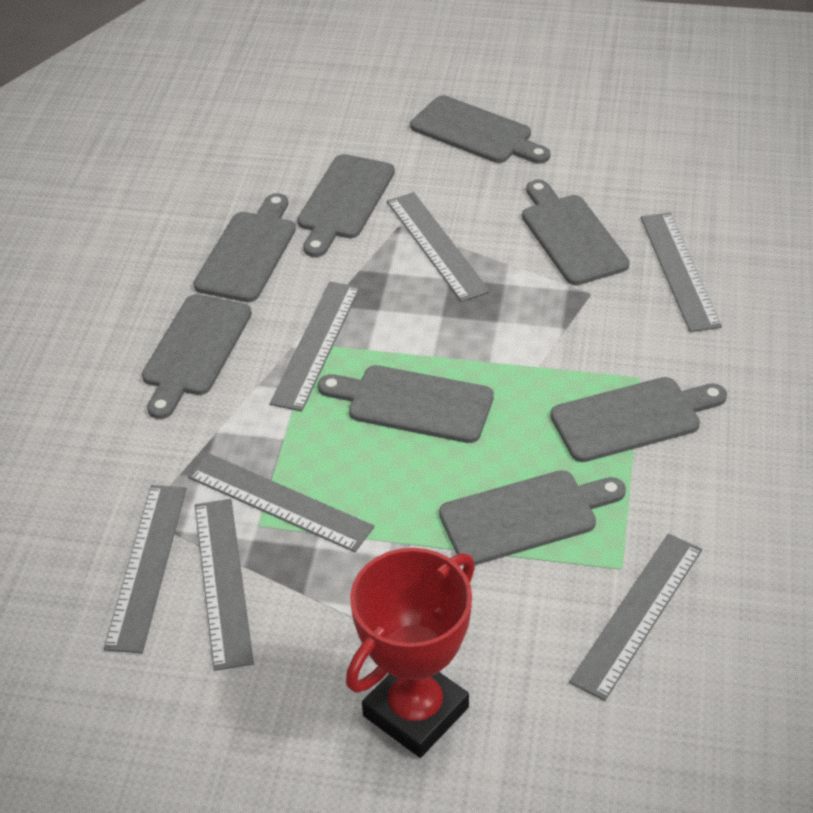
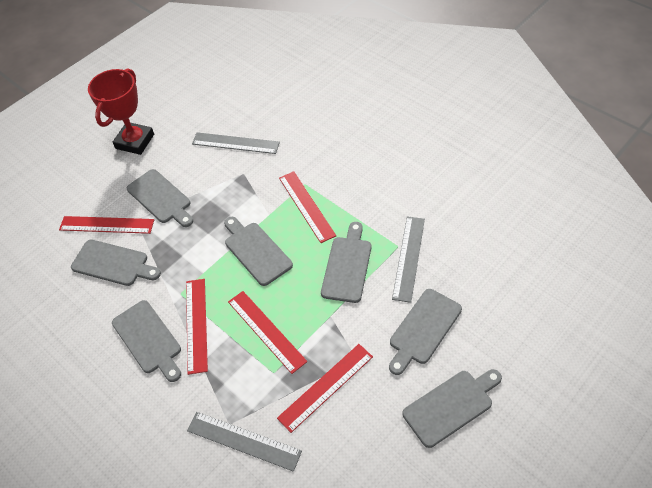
grey cutting board: 8 -> 7
grey ruler: 7 -> 3
red ruler: 0 -> 5

